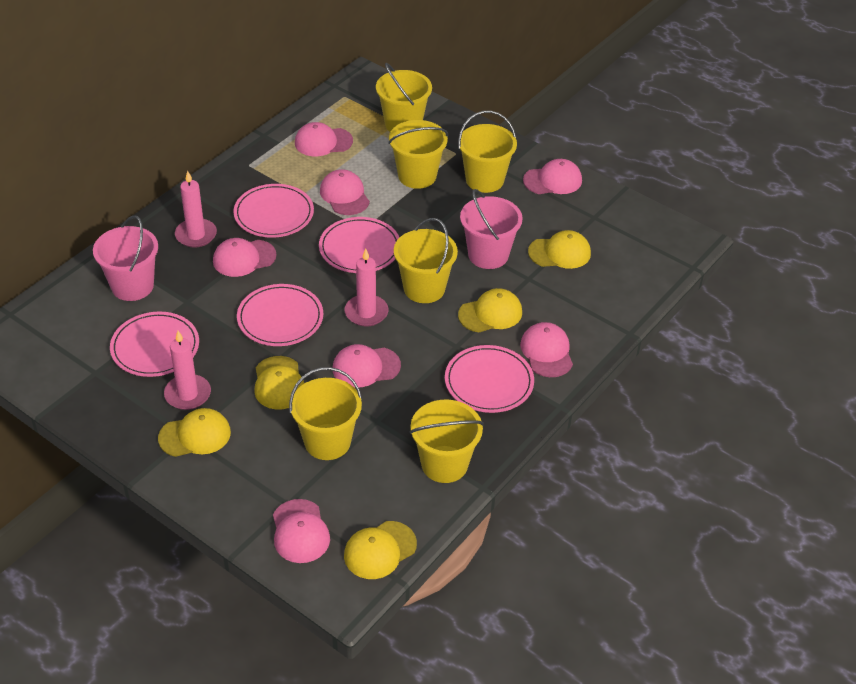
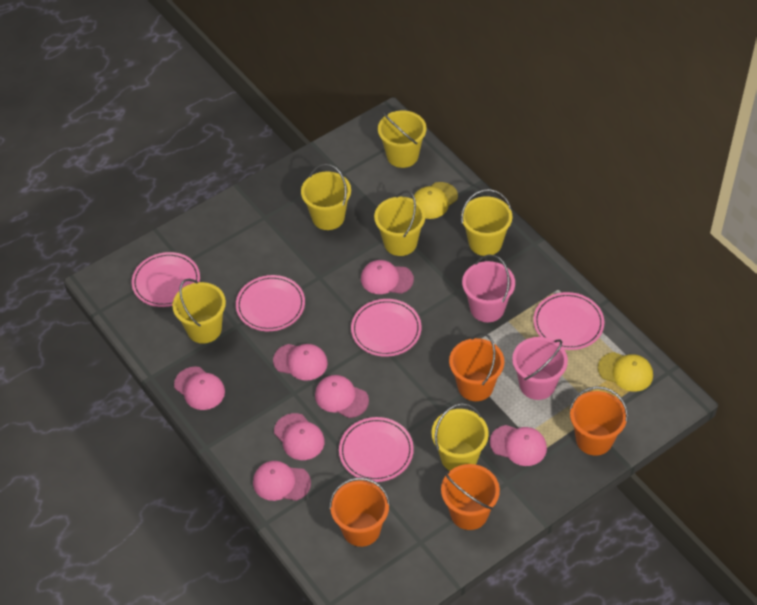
orange bucket: 0 -> 4
pink candle: 3 -> 0
yellow cap: 5 -> 2

